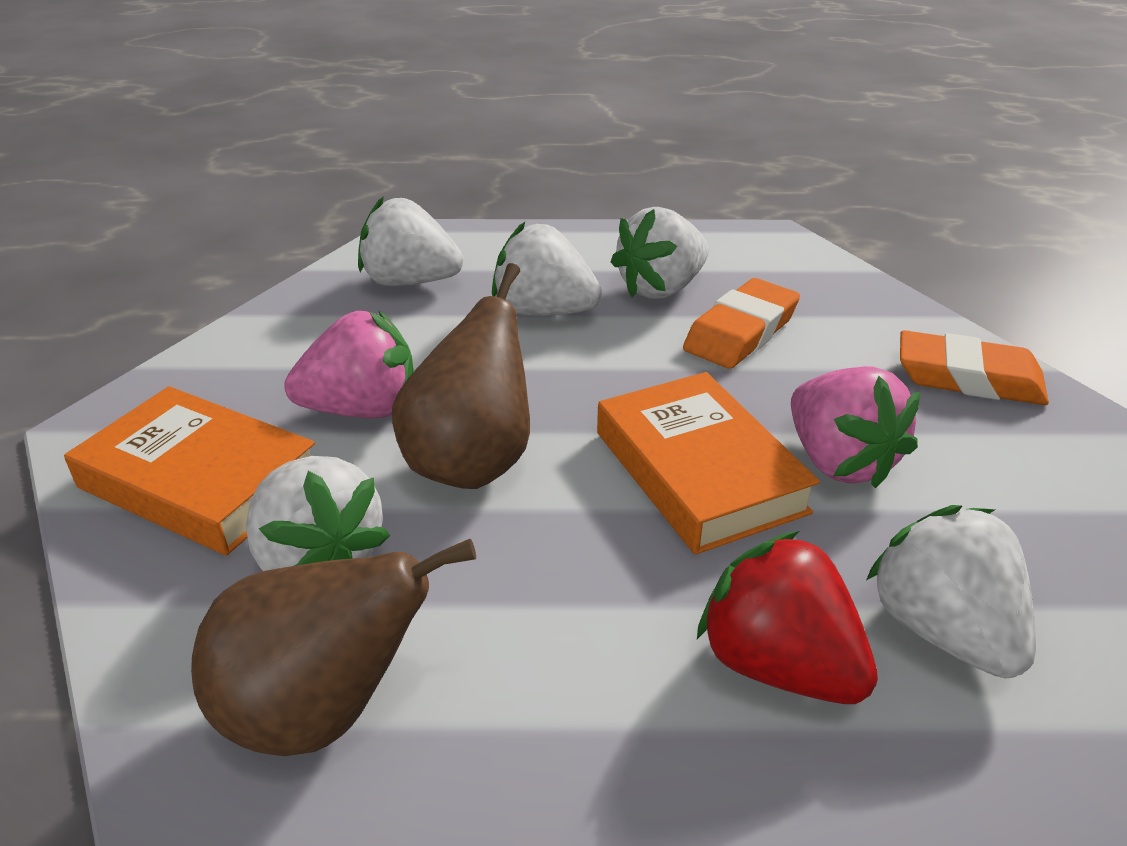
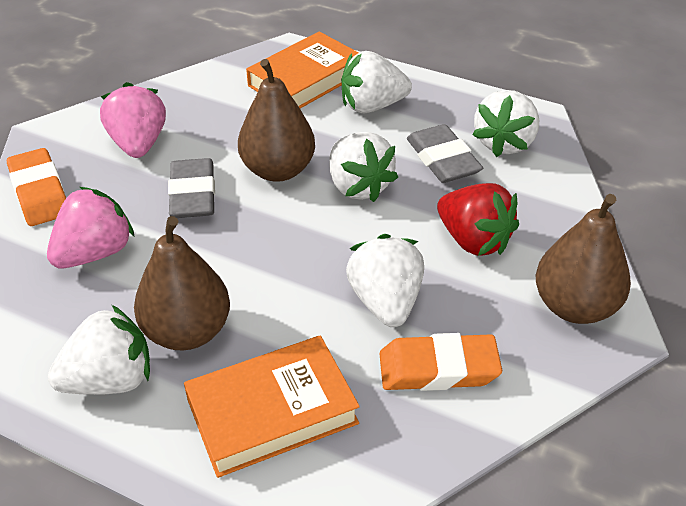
brown pear: 2 -> 3
grey eraser: 0 -> 2

